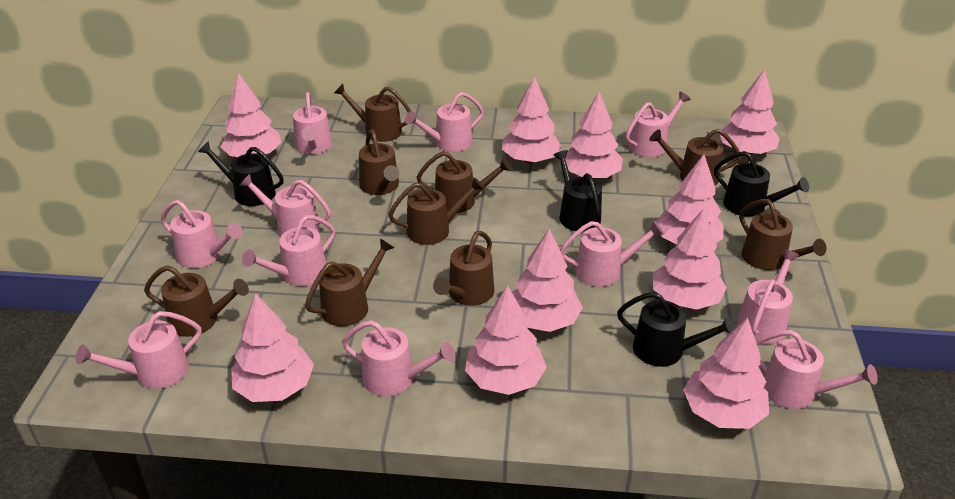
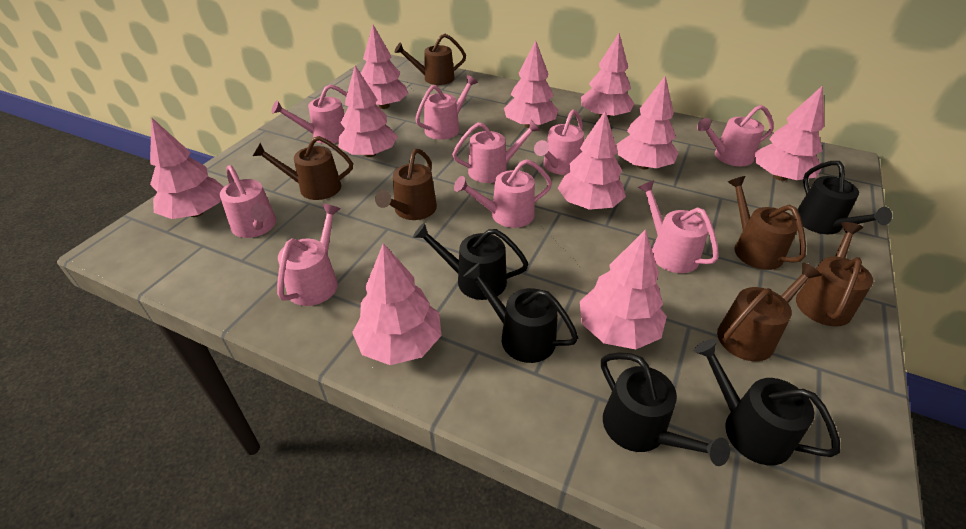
black watering can: 4 -> 5
brown watering can: 9 -> 6
pink watering can: 11 -> 9

